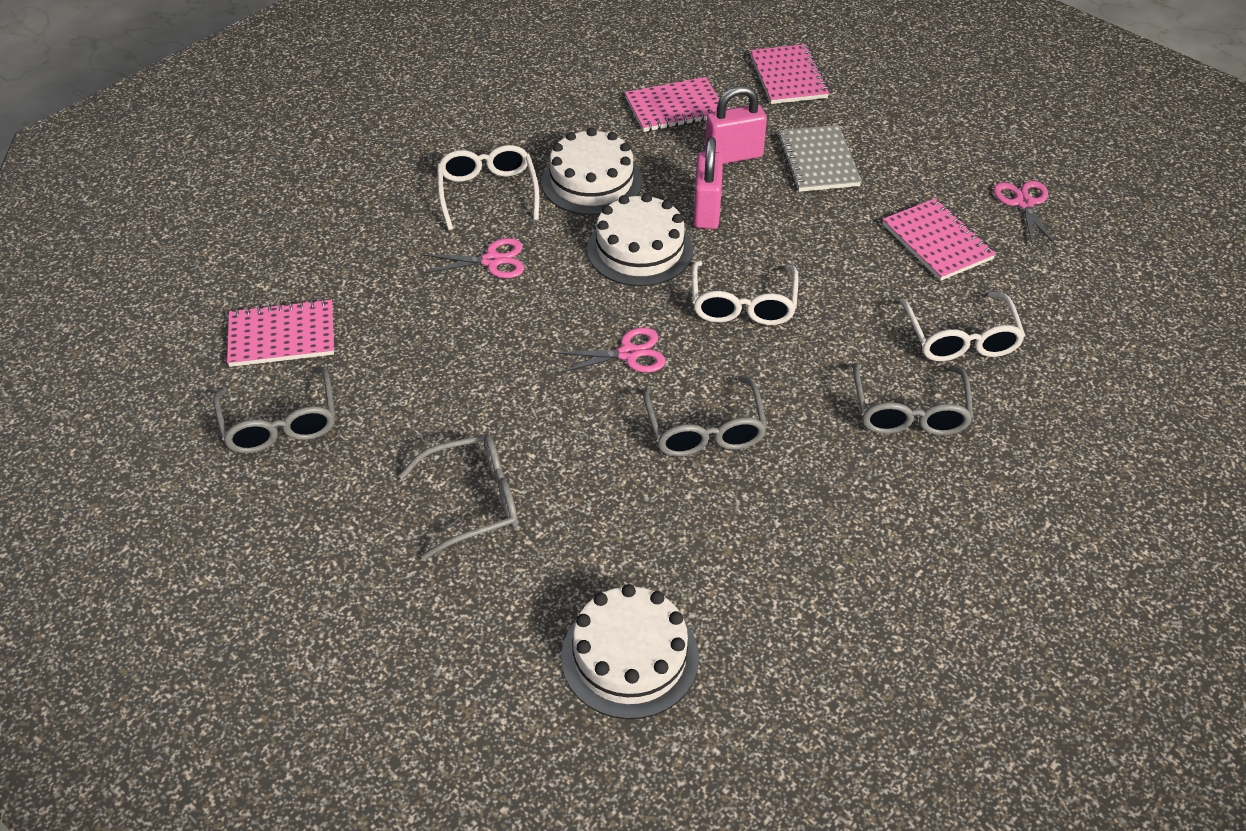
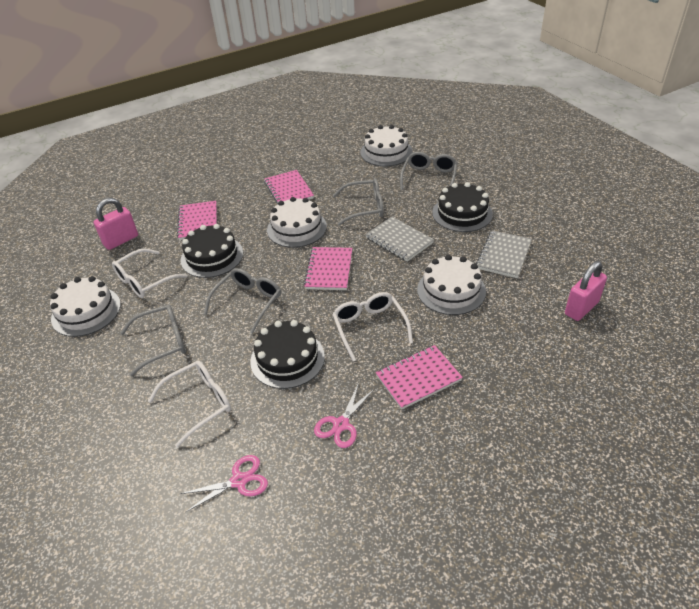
black cake: 0 -> 3
grey notebook: 1 -> 2
pink scissors: 3 -> 2
white cake: 3 -> 4

